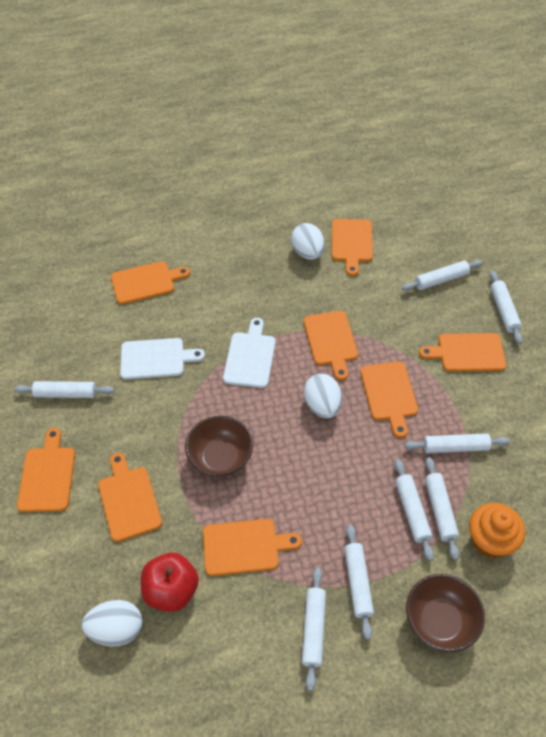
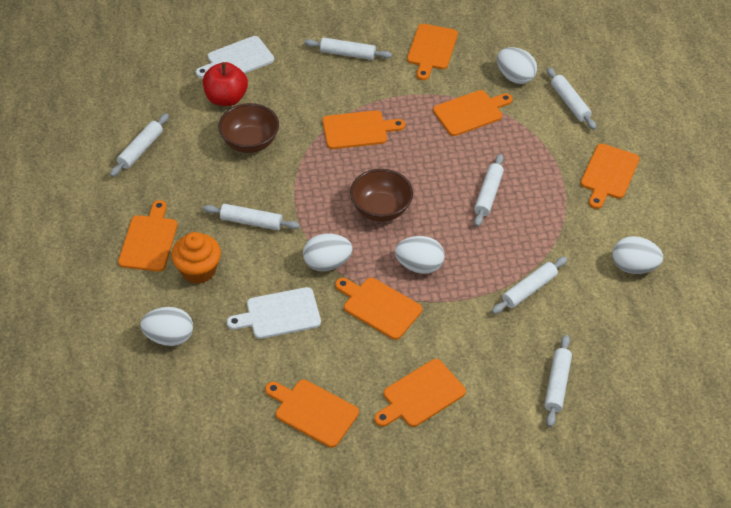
white egg: 3 -> 5
white rolling pin: 8 -> 7

